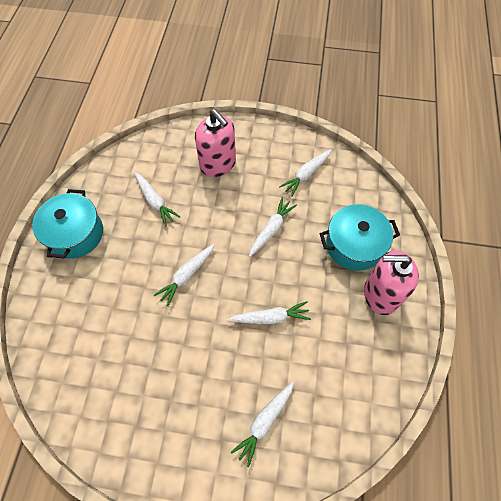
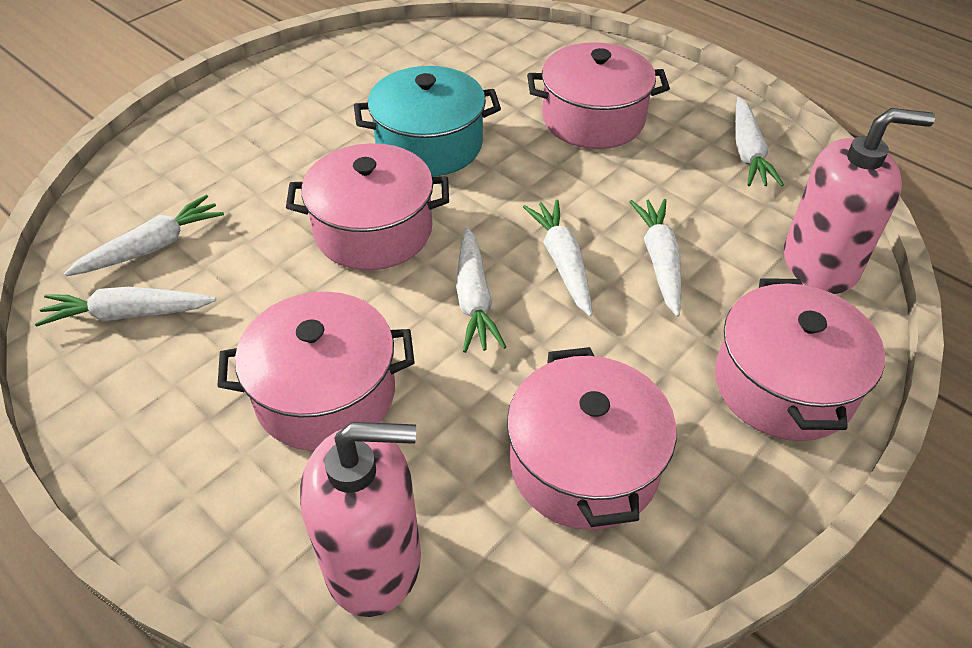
pink pot: 0 -> 5
turquoise pot: 2 -> 1

